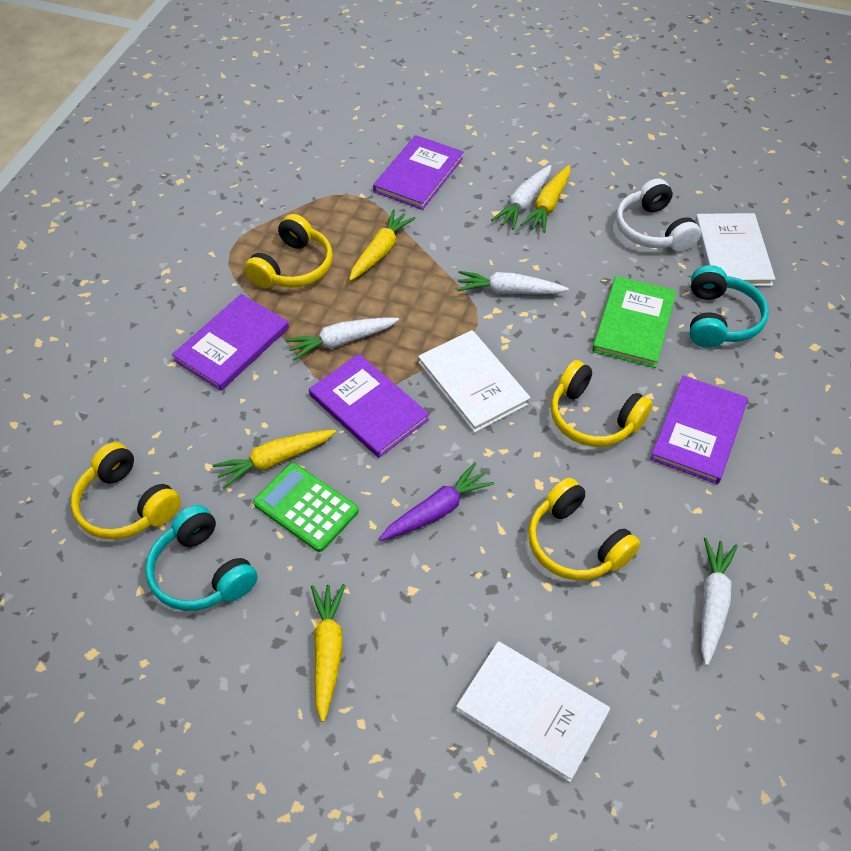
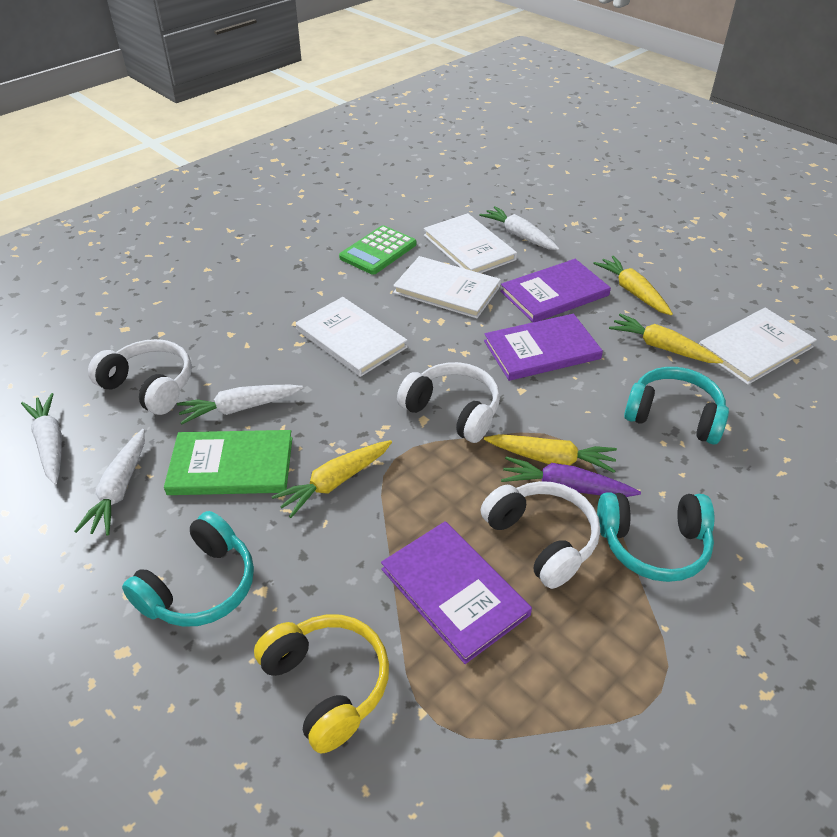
purple book: 4 -> 3
turquoise headphones: 2 -> 3
white book: 3 -> 4
white headphones: 1 -> 3
yellow headphones: 4 -> 1

